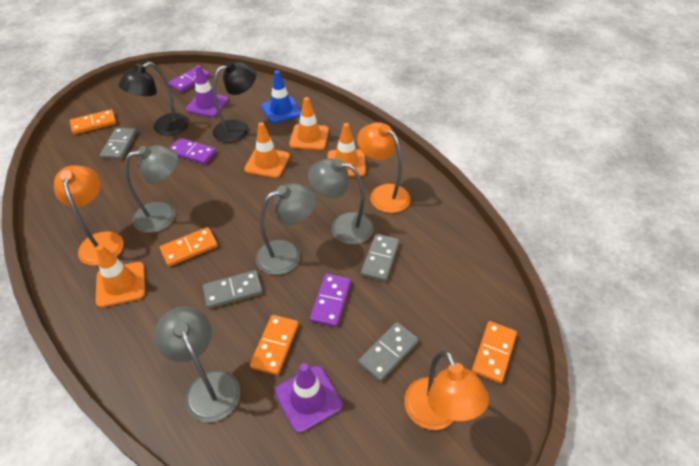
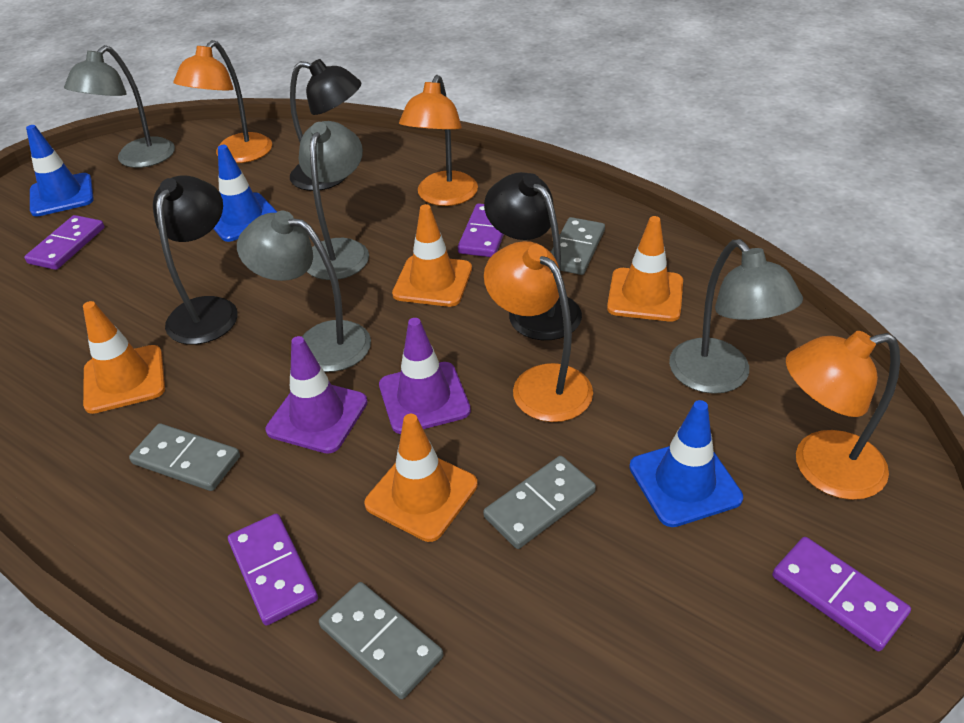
black lamp: 2 -> 3
blue traffic cone: 1 -> 3
orange domino: 4 -> 0
orange lamp: 3 -> 4
purple domino: 3 -> 4

